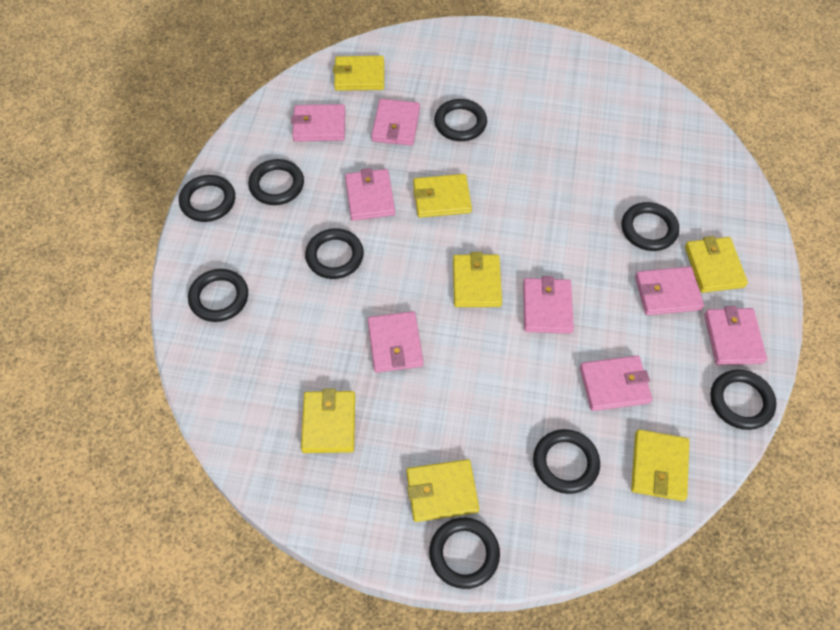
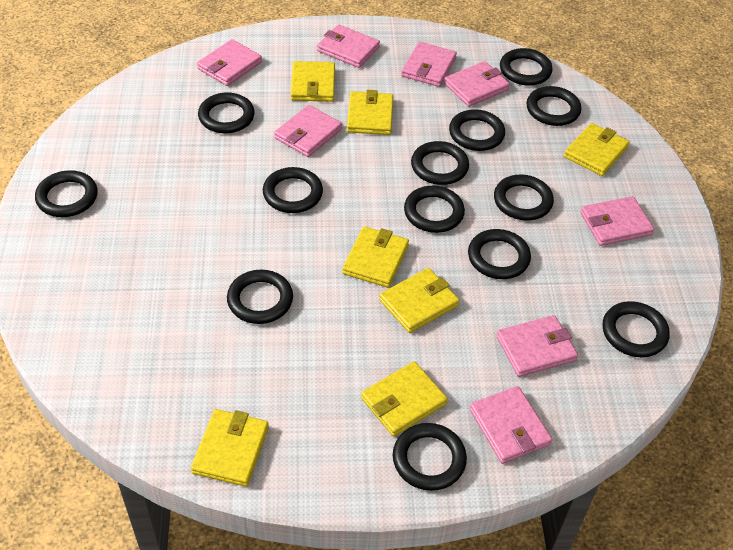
black ring: 9 -> 13

